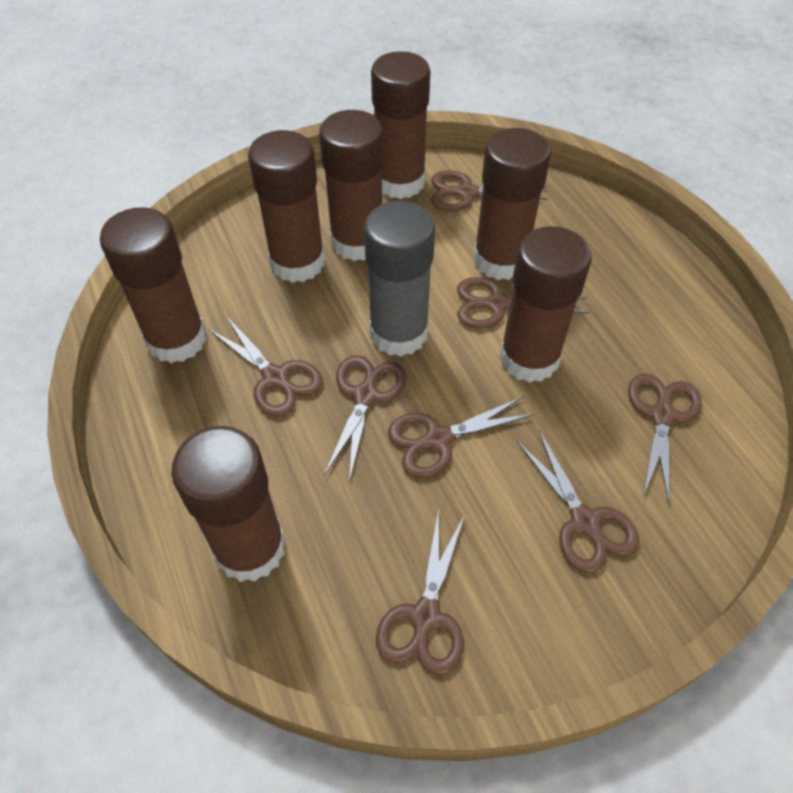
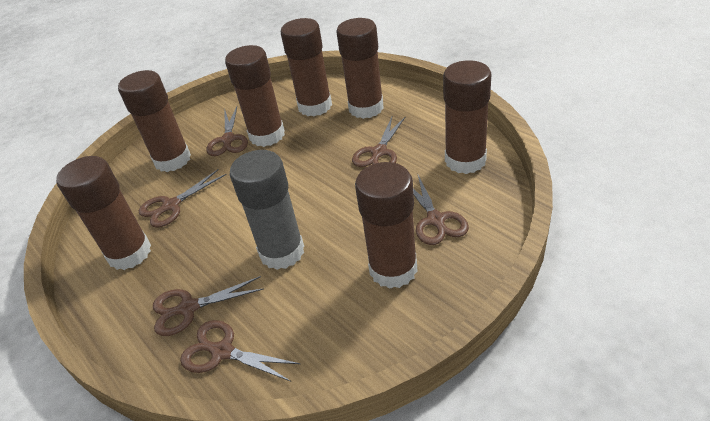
brown scissors: 8 -> 6

